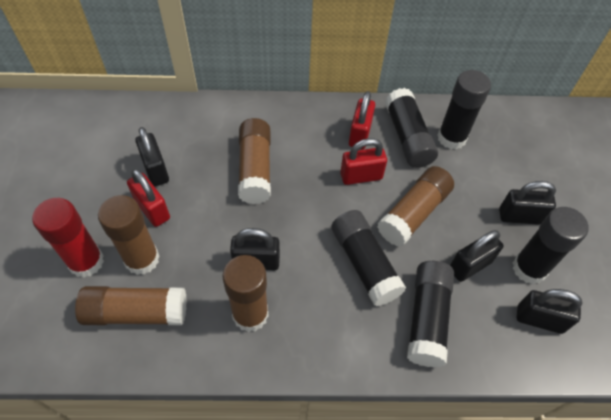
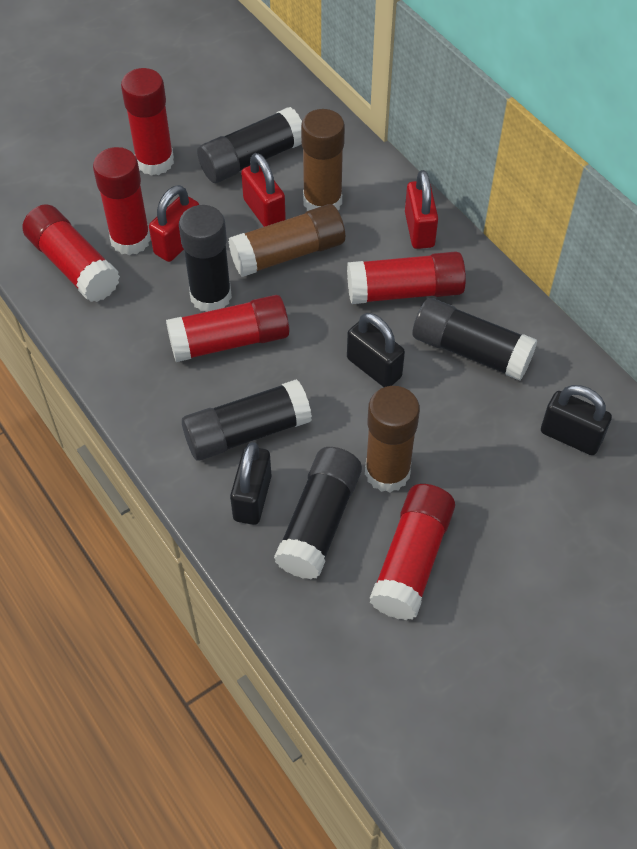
black padlock: 5 -> 3
brown glue stick: 5 -> 3
red glue stick: 1 -> 6

